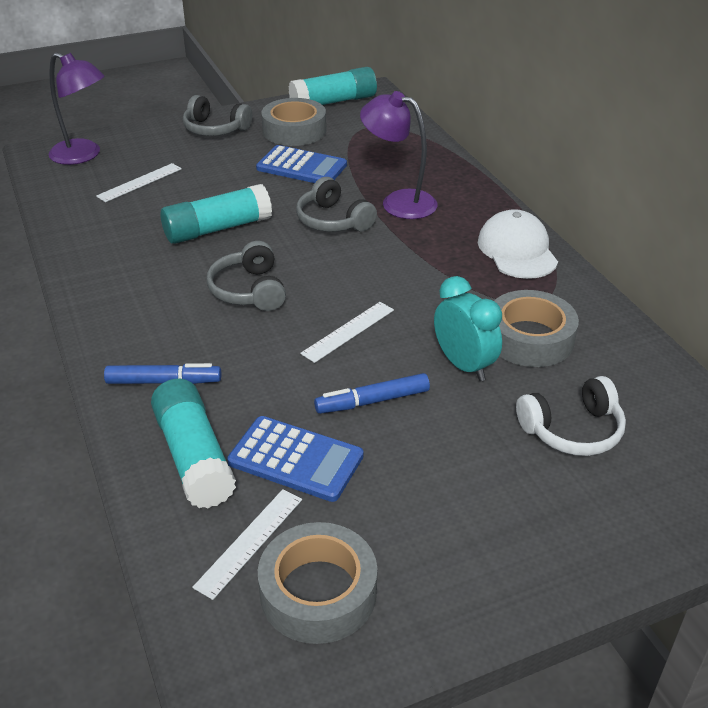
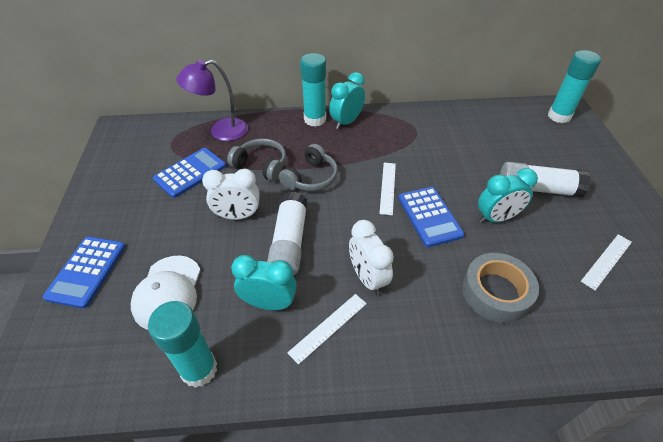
blue calculator: 2 -> 3
blue marker: 2 -> 0
grey headphones: 3 -> 2
grey tape: 3 -> 1
purple lamp: 2 -> 1
turquoise clock: 1 -> 3
white clock: 0 -> 2
white glue stick: 0 -> 2
white headphones: 1 -> 0

